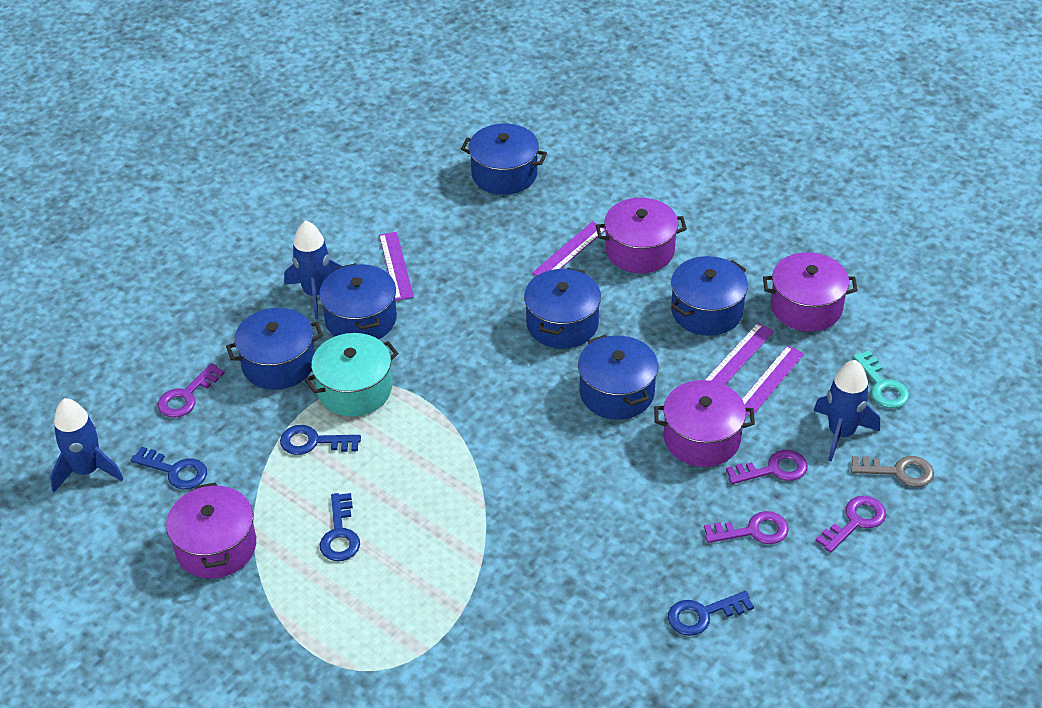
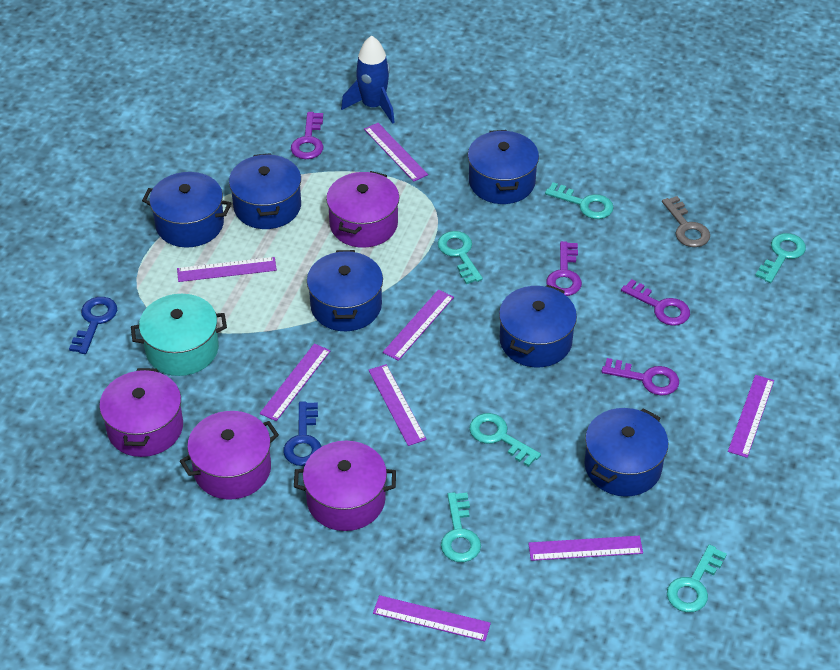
blue key: 4 -> 2
blue rocket: 3 -> 1
purple ruler: 4 -> 8
turquoise key: 1 -> 6

